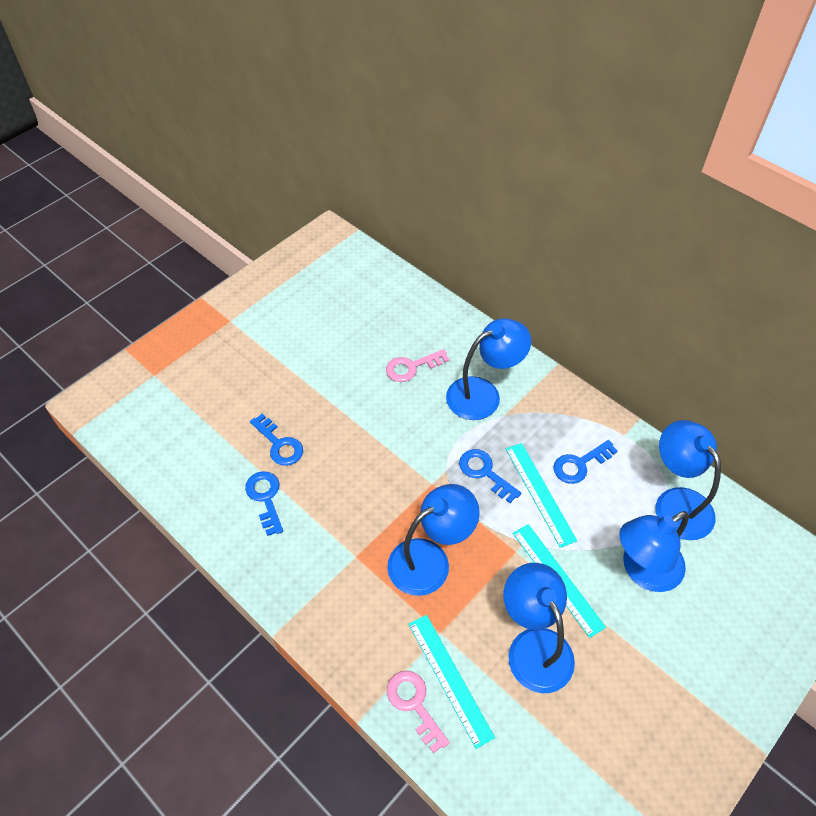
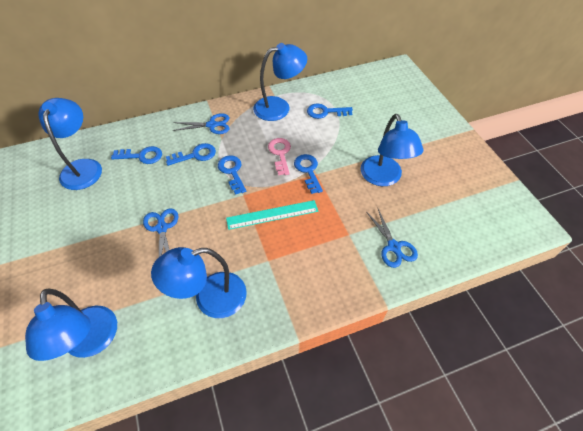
blue key: 4 -> 5
blue scissors: 0 -> 3
pink key: 2 -> 1
turquoise ruler: 3 -> 1

